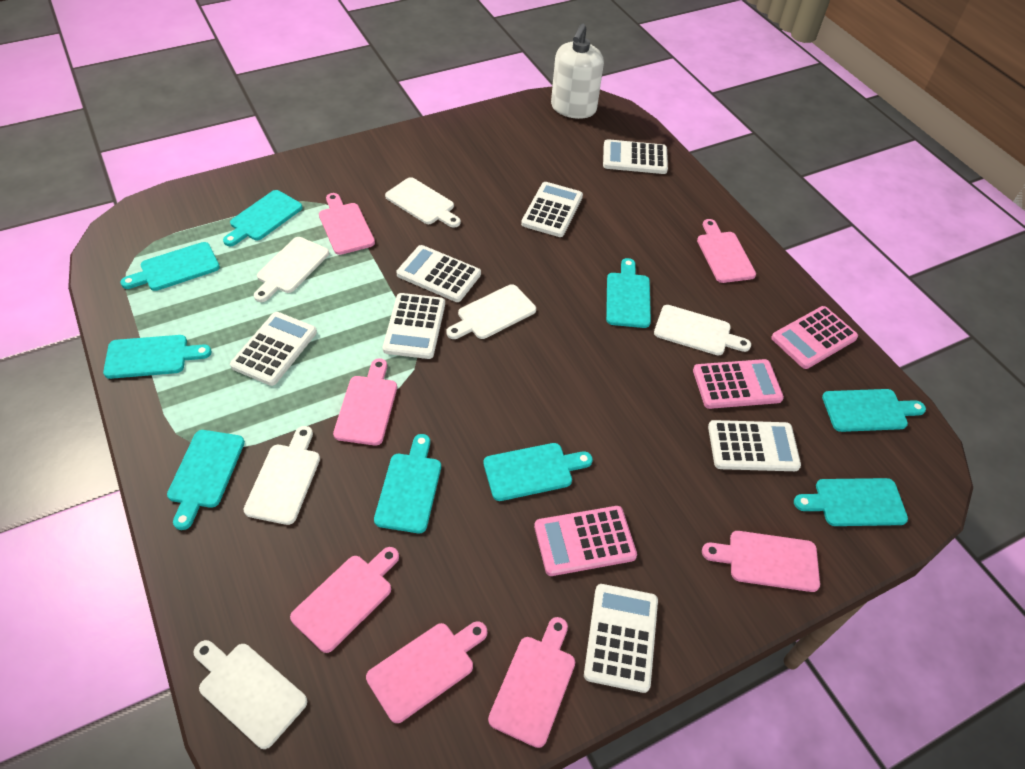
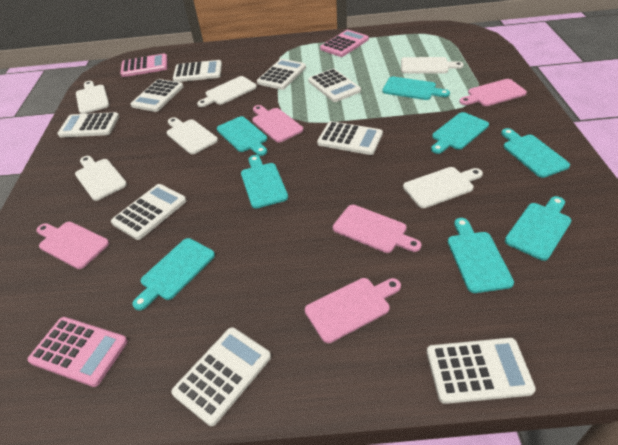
pink cutting board: 7 -> 5
turquoise cutting board: 9 -> 8
white calculator: 7 -> 9
white soap dispenser: 1 -> 0

